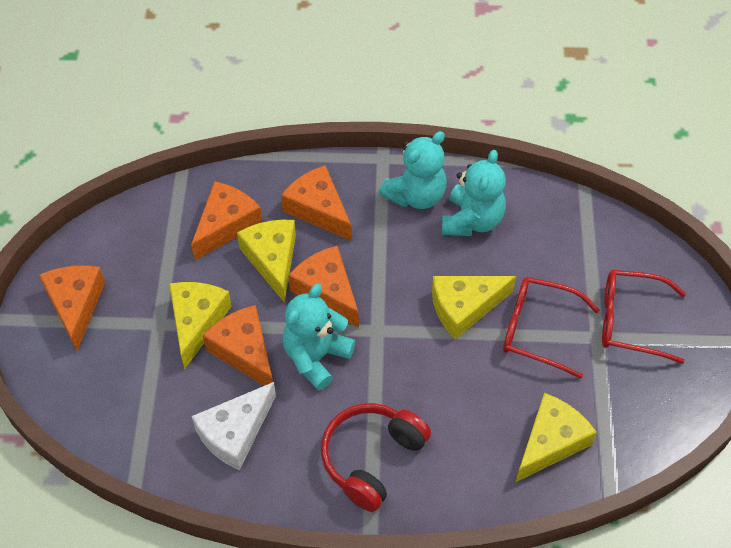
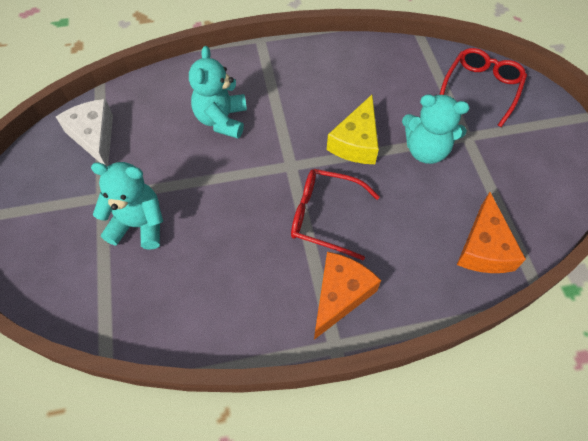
orange cheese: 5 -> 2
red headphones: 1 -> 0
yellow cheese: 4 -> 1

